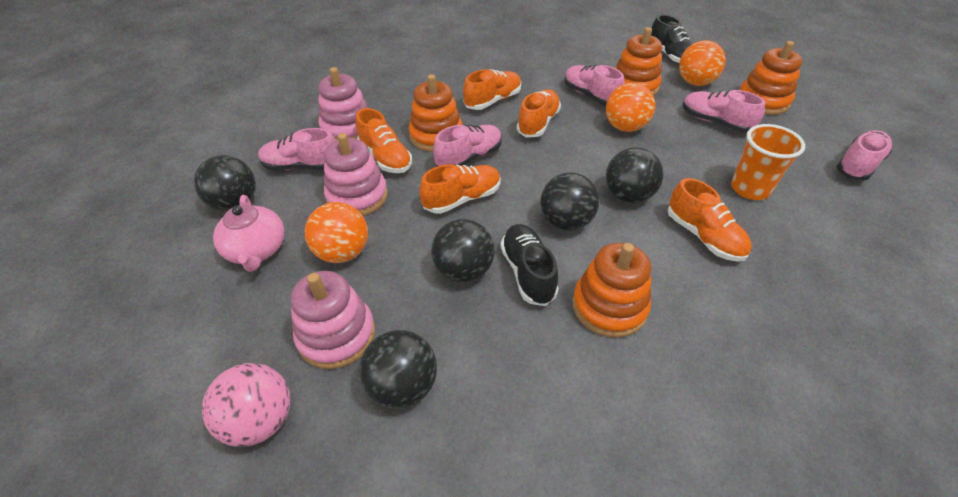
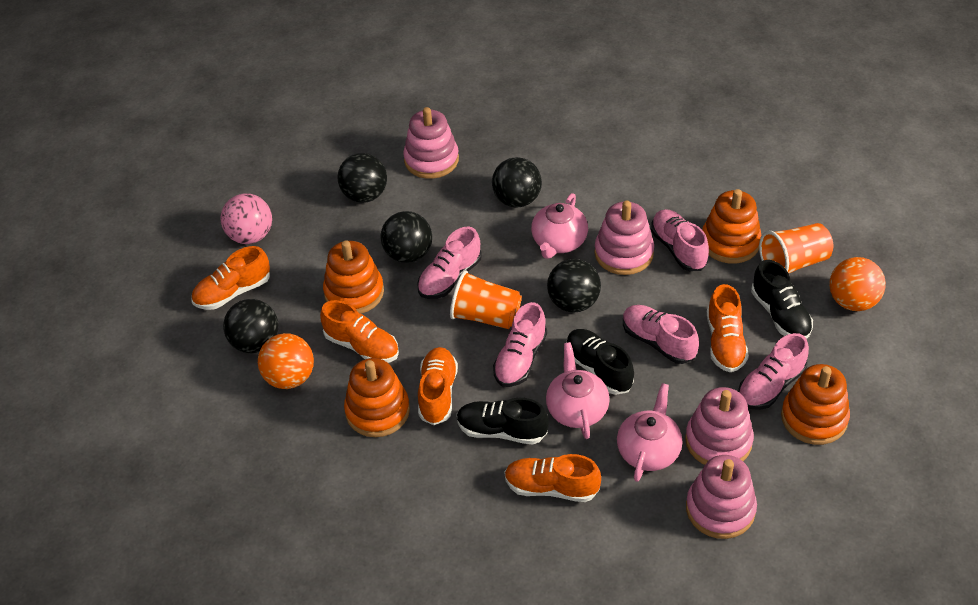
black shoe: 2 -> 3
orange ball: 3 -> 2
orange cup: 1 -> 2
pink stacking toy: 3 -> 4
pink teapot: 1 -> 3

